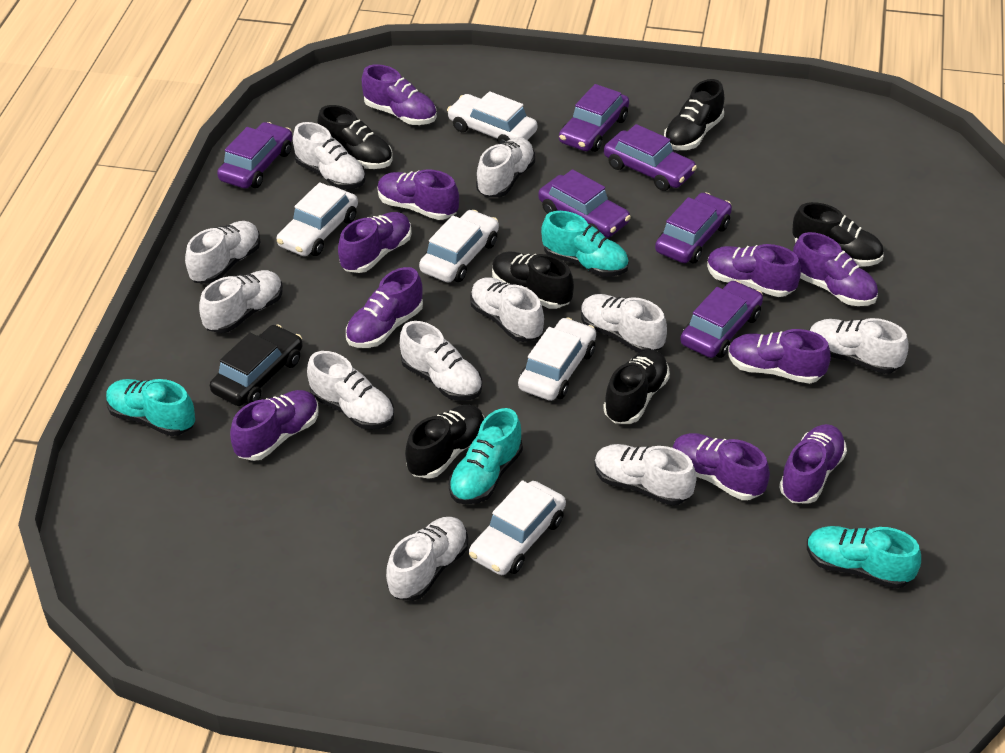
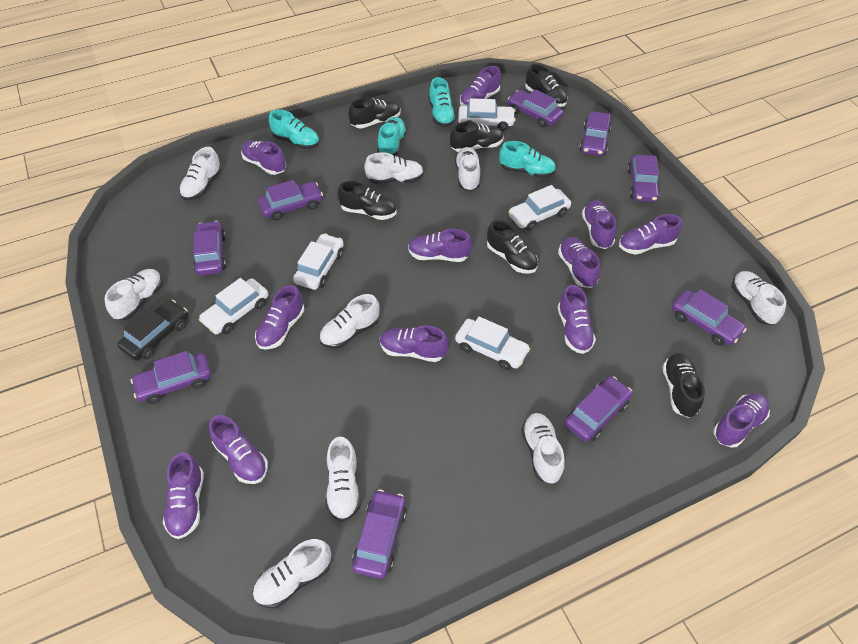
purple car: 6 -> 9
purple shoe: 10 -> 12
white shoe: 11 -> 9

